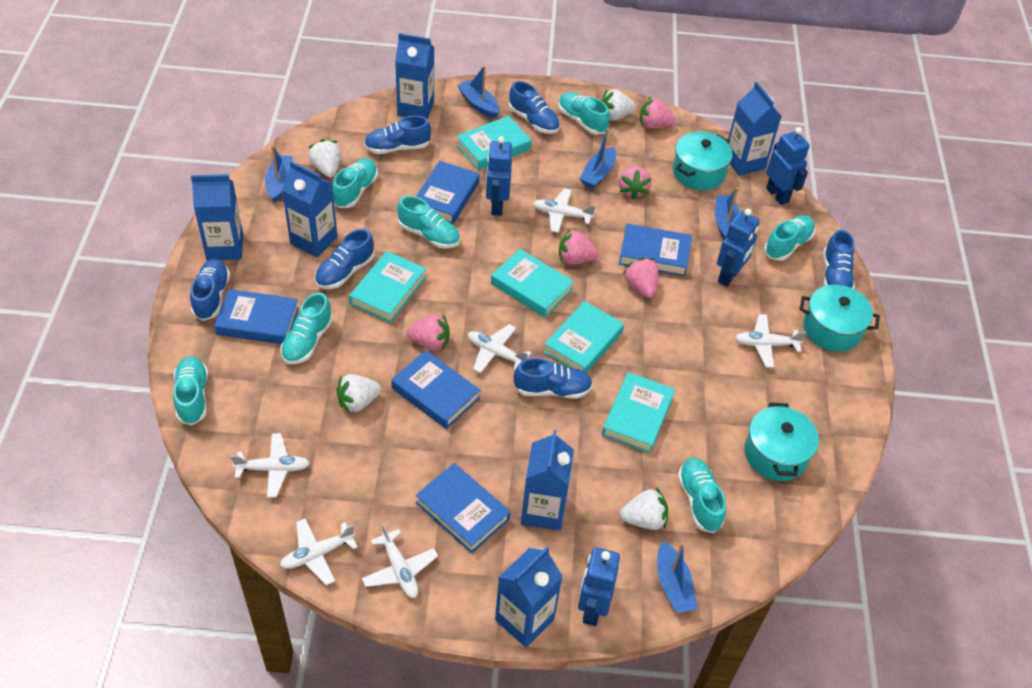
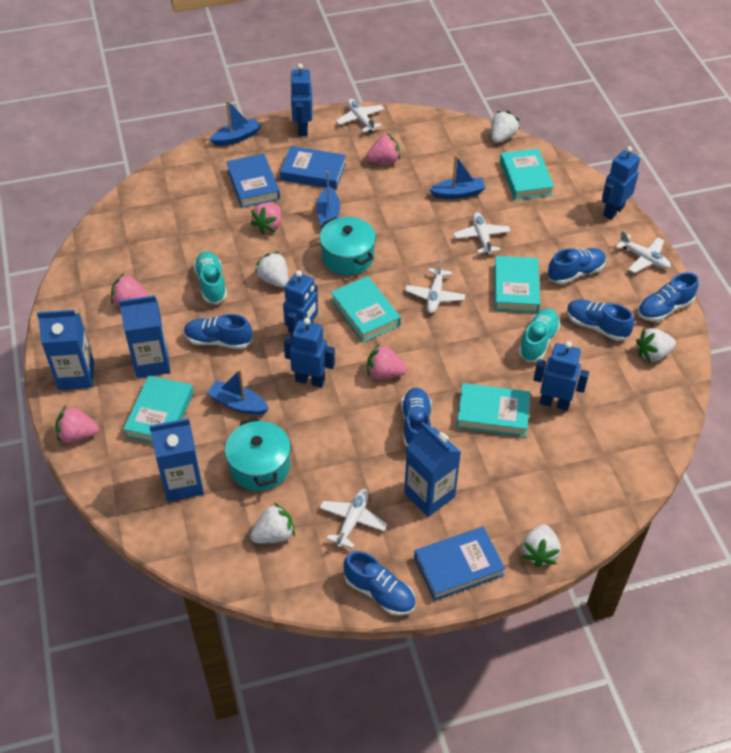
blue boat: 5 -> 4
blue book: 5 -> 3
blue carton: 6 -> 4
blue robot: 4 -> 5
turquoise pot: 3 -> 2
turquoise shoe: 7 -> 2
white plane: 6 -> 5
white strawberry: 4 -> 5

